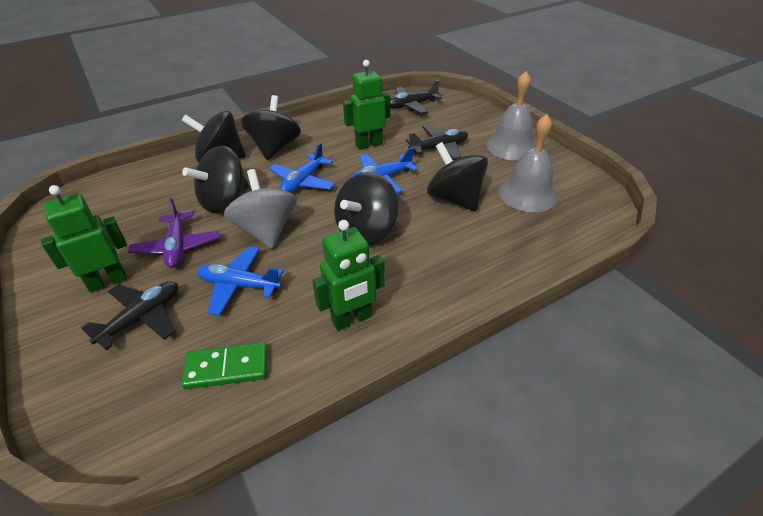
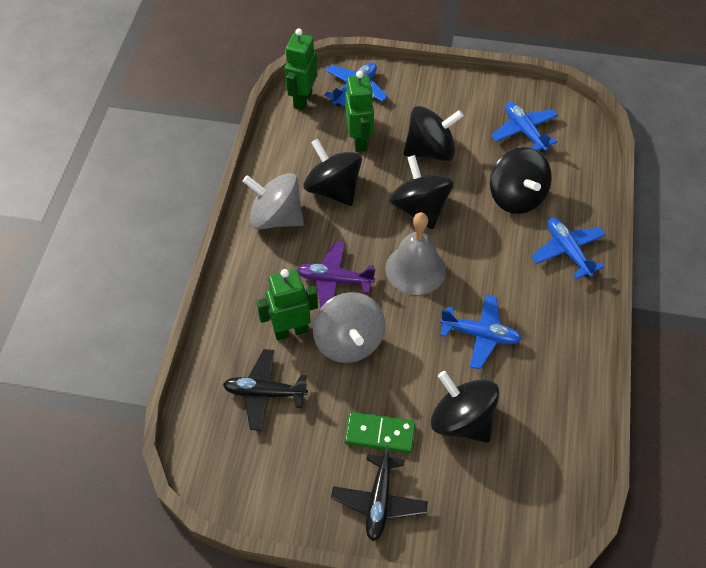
black plane: 3 -> 2
blue plane: 3 -> 4
grey bell: 2 -> 1
grey spinning top: 1 -> 2

